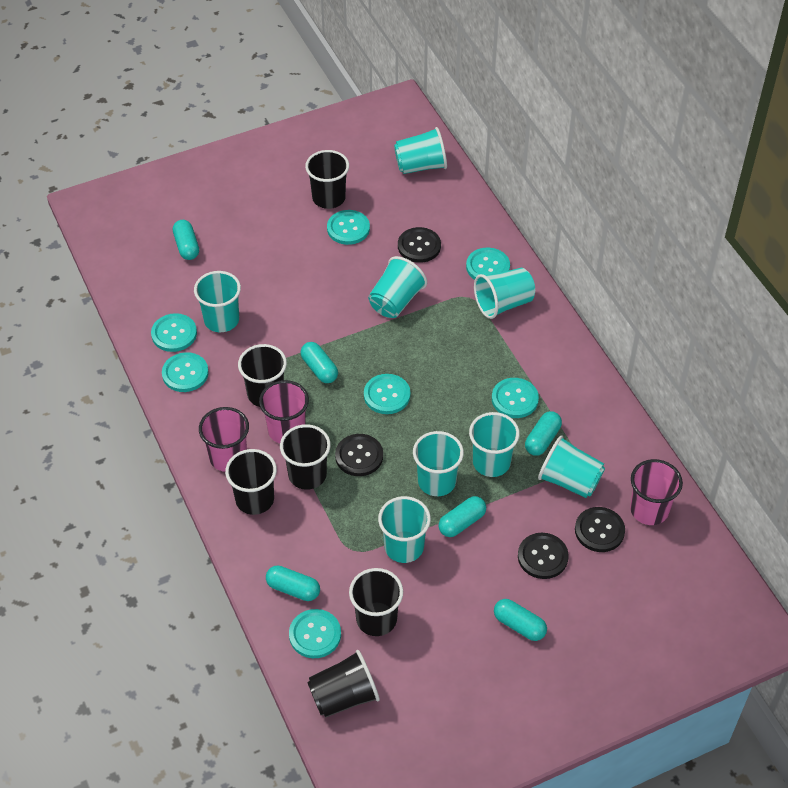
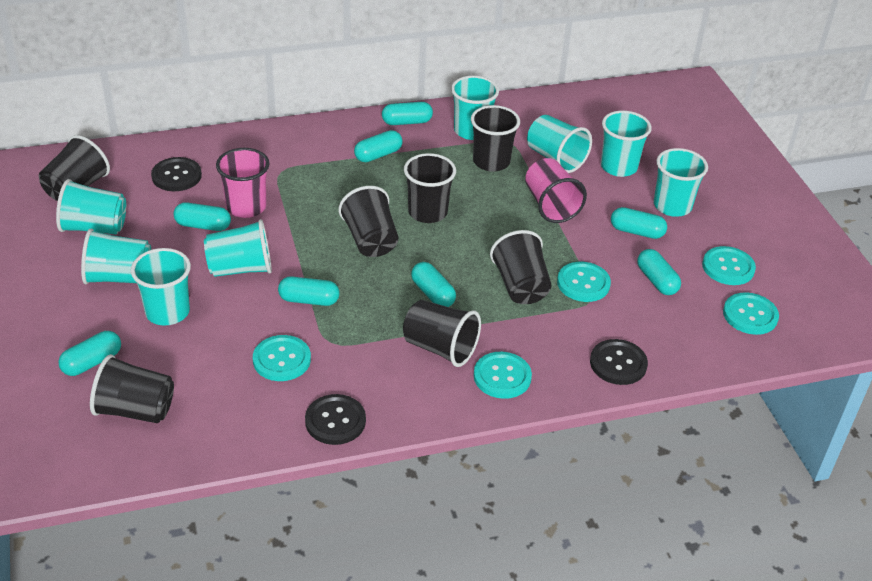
black button: 4 -> 3
black cup: 6 -> 7
pink cup: 3 -> 2
turquoise button: 7 -> 5
turquoise capsule: 6 -> 8

